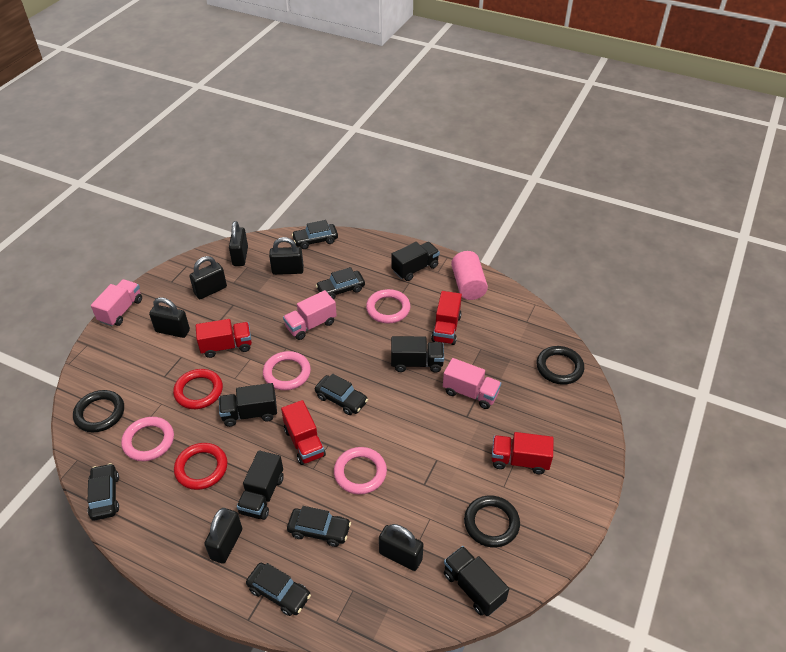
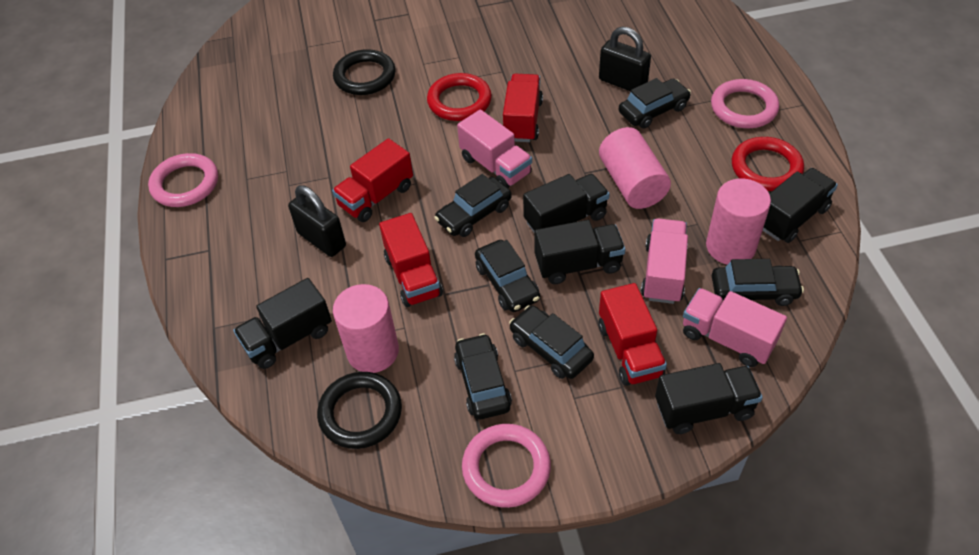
black padlock: 6 -> 2
black ring: 3 -> 2
pink cylinder: 1 -> 3
pink ring: 4 -> 3

